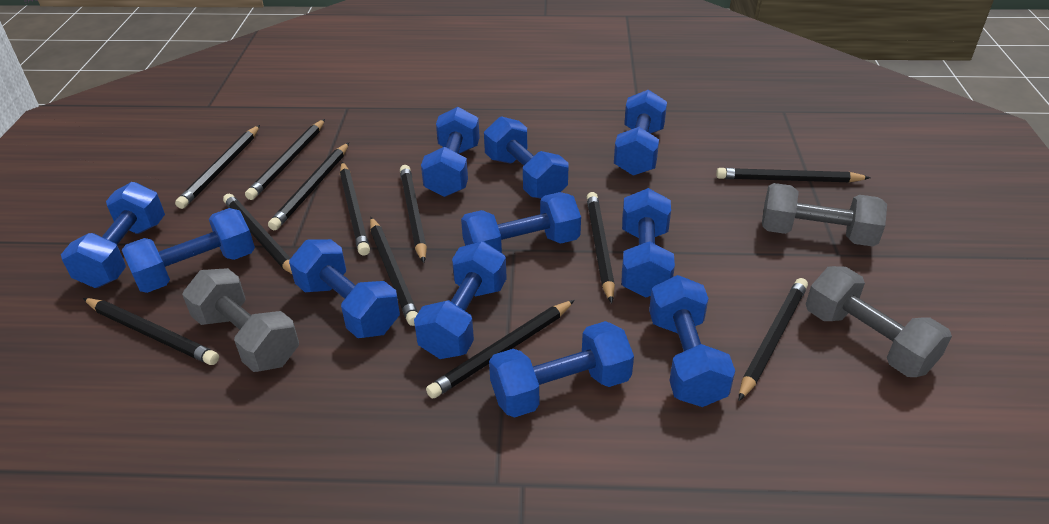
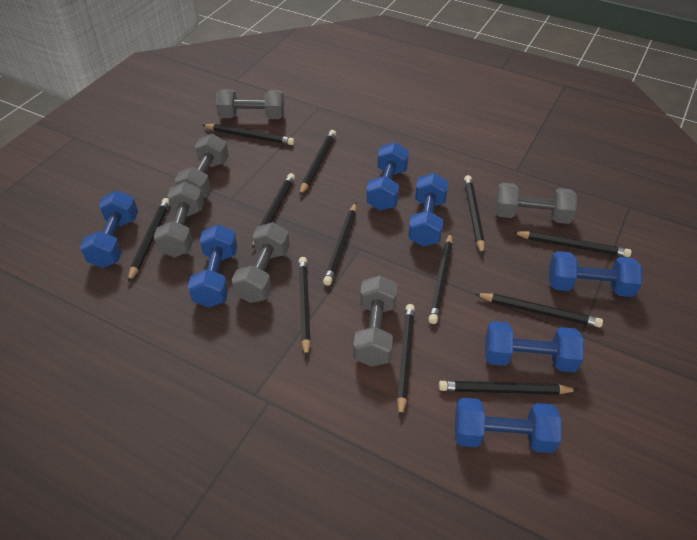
blue dumbbell: 11 -> 7
grey dumbbell: 3 -> 6

